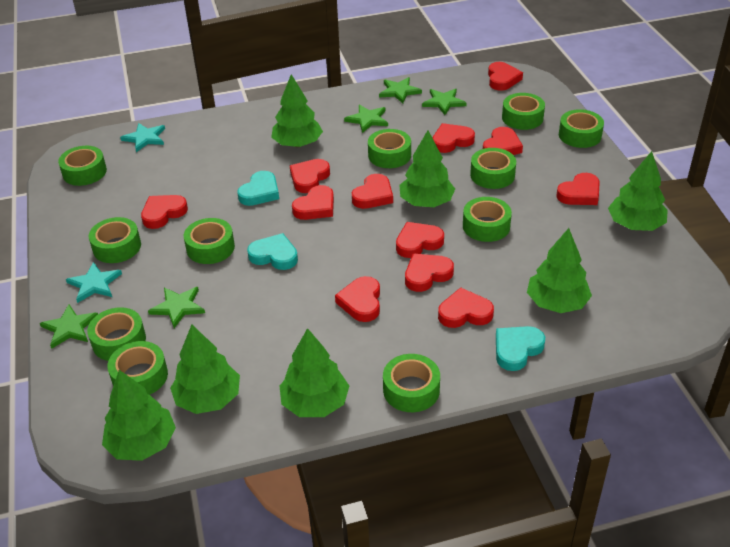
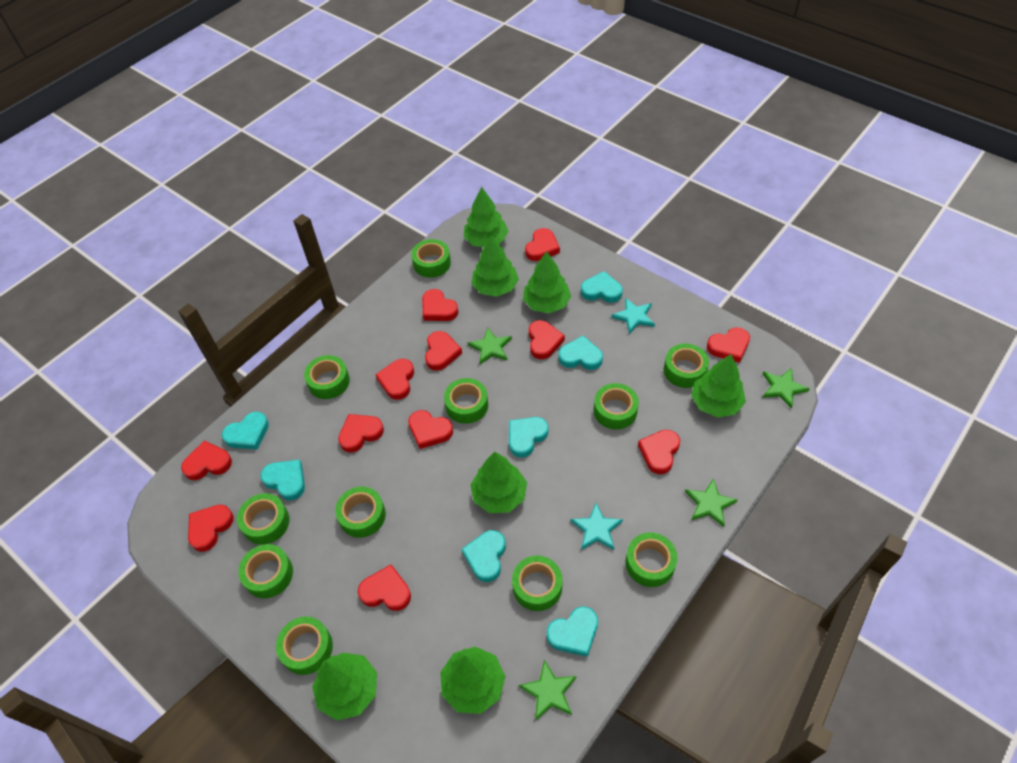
green star: 5 -> 4
turquoise heart: 3 -> 7

